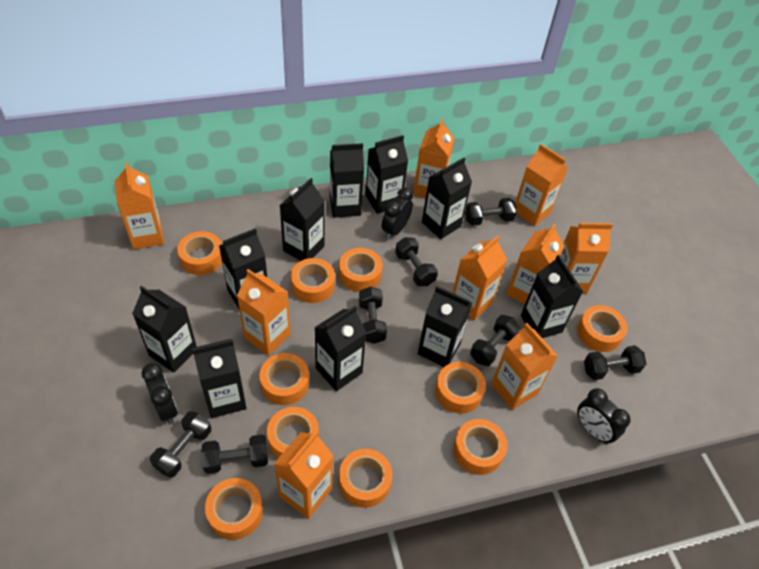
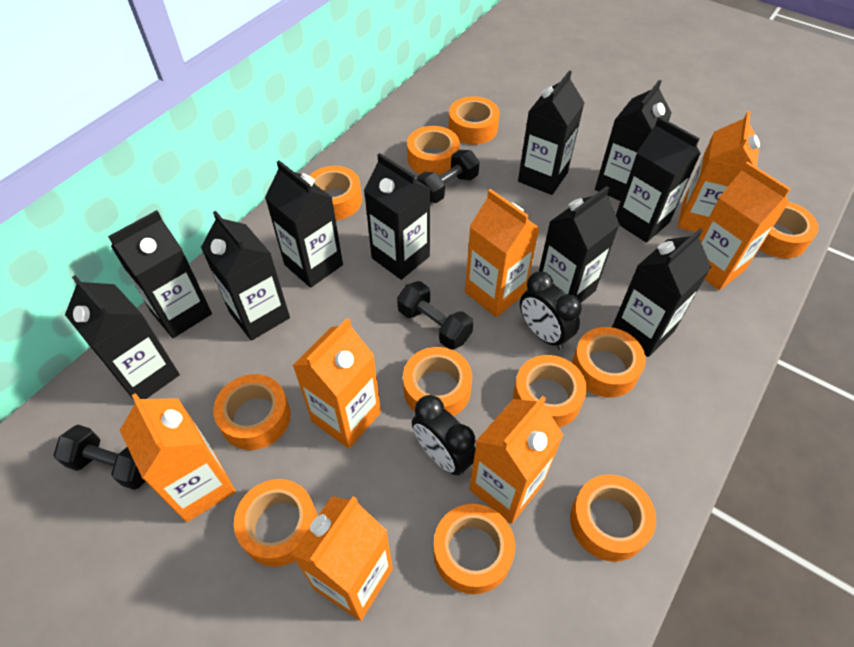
black clock: 3 -> 2
black dumbbell: 7 -> 3
orange carton: 9 -> 7
orange tape: 10 -> 11

